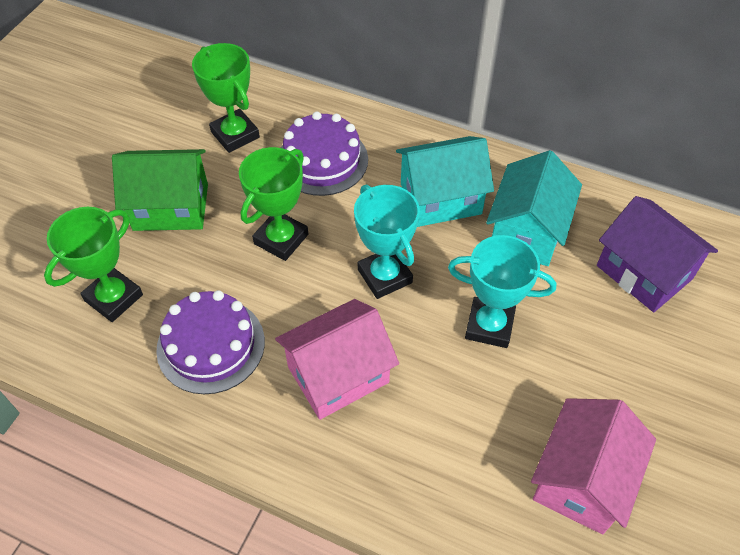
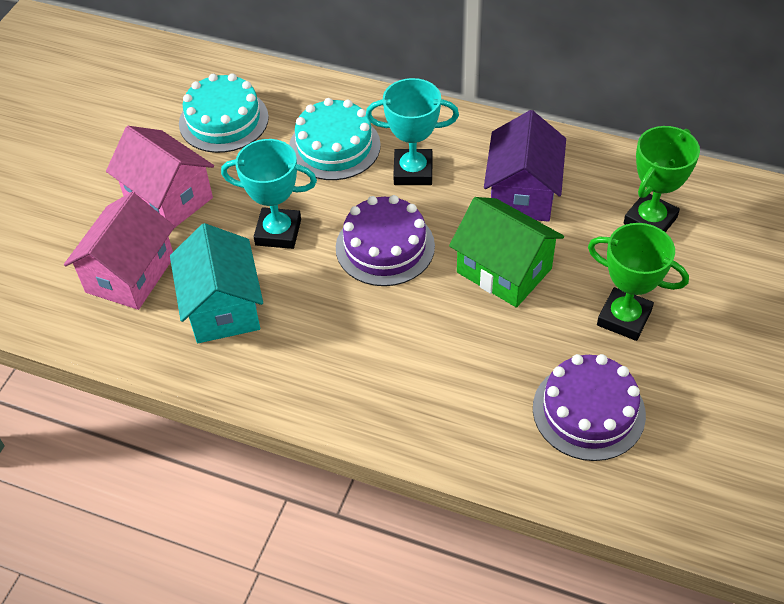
green trophy: 3 -> 2
turquoise cake: 0 -> 2
turquoise house: 2 -> 1

